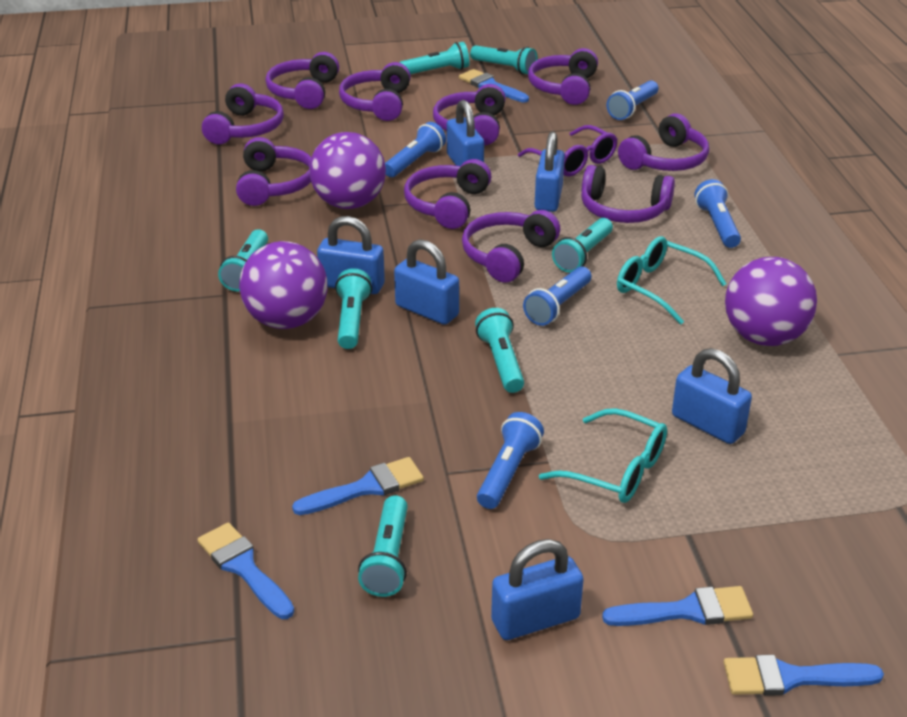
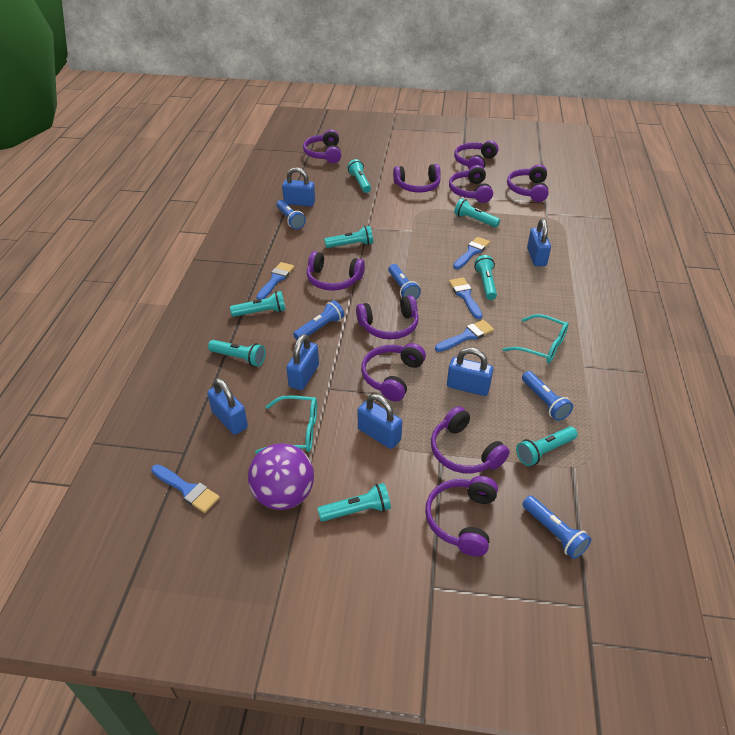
purple ball: 3 -> 1
purple glasses: 1 -> 0
turquoise flashlight: 7 -> 8

